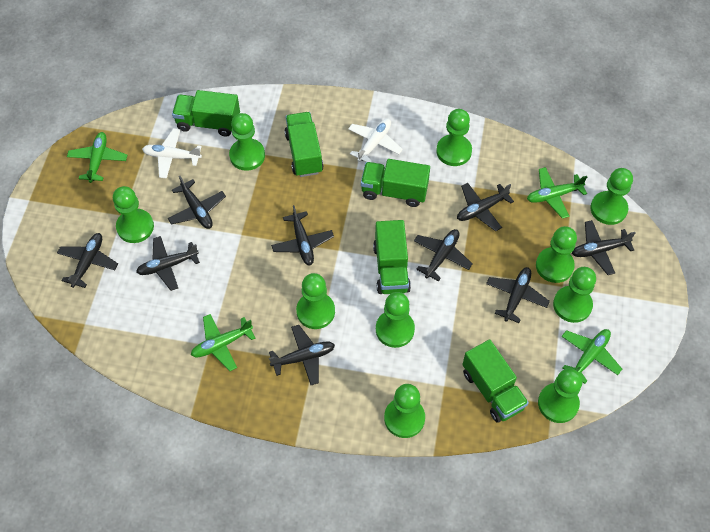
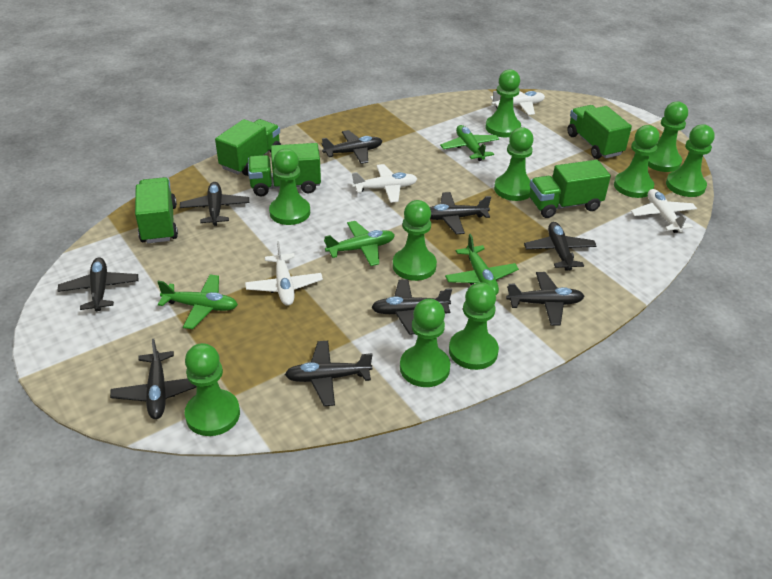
white plane: 2 -> 4

